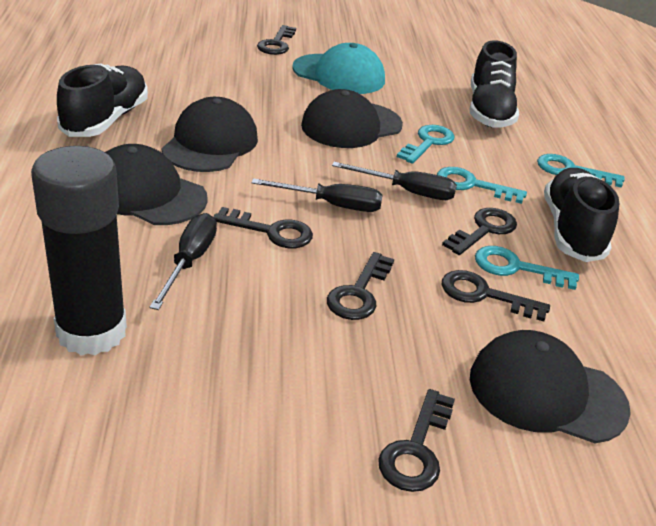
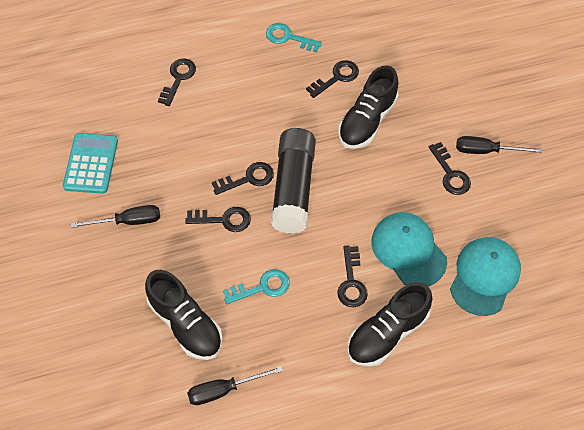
black cap: 4 -> 0
turquoise calculator: 0 -> 1
turquoise cap: 1 -> 2
turquoise key: 4 -> 2

